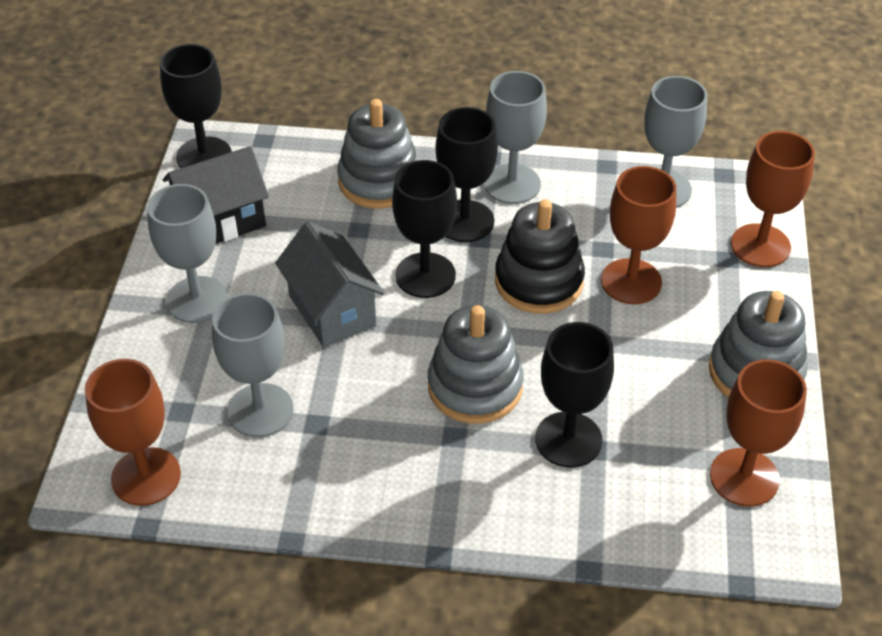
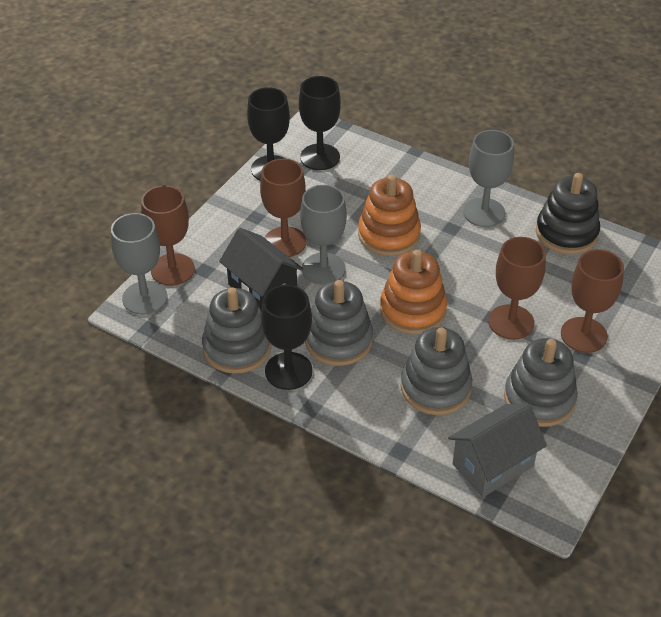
black goblet: 4 -> 3
grey goblet: 4 -> 3
grey stacking toy: 3 -> 4
orange stacking toy: 0 -> 2

